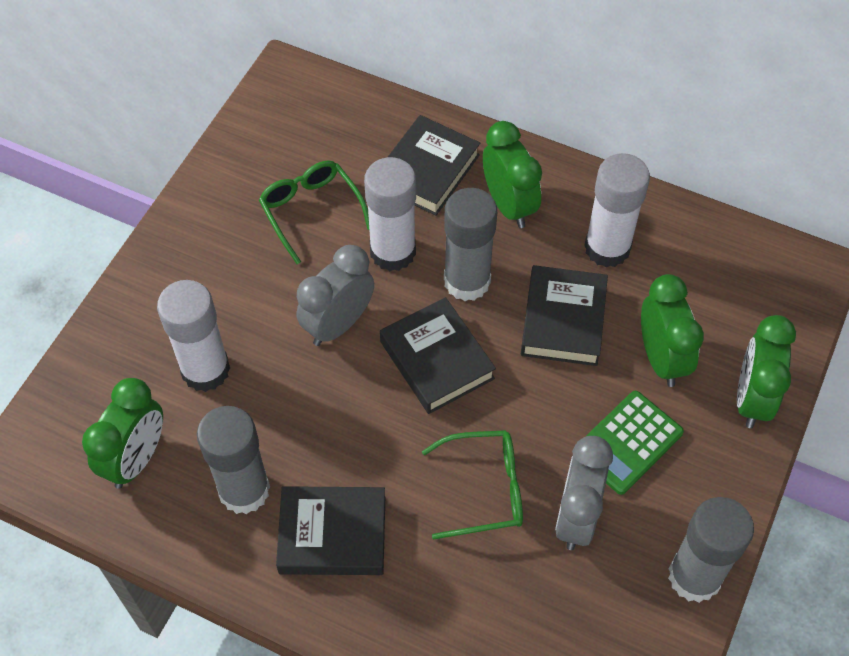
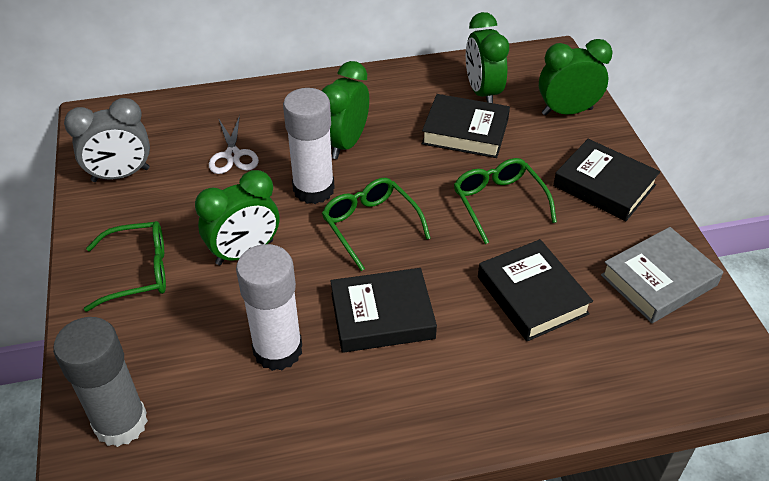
green calculator: 1 -> 0
green glasses: 2 -> 3
grey book: 0 -> 1
grey clock: 2 -> 1
grey glue stick: 3 -> 1
white glue stick: 3 -> 2
white scissors: 0 -> 1

